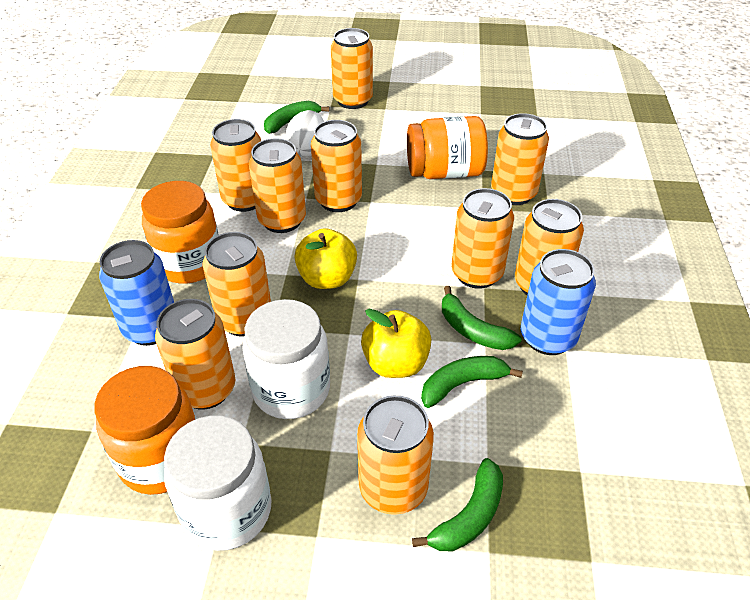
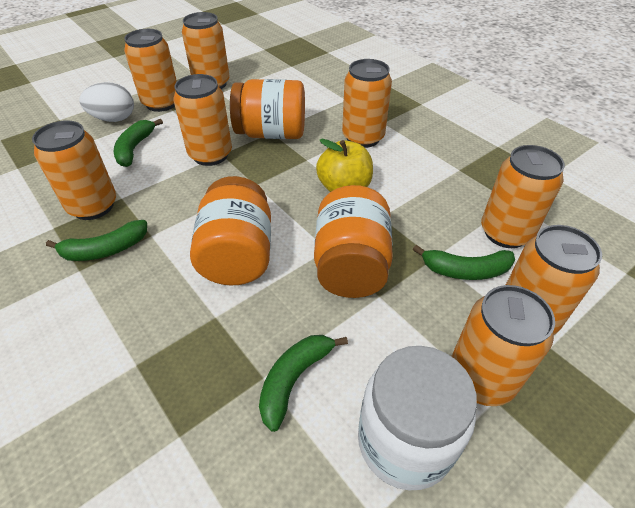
blue can: 2 -> 0
orange can: 10 -> 8
white jar: 2 -> 1
yellow apple: 2 -> 1

